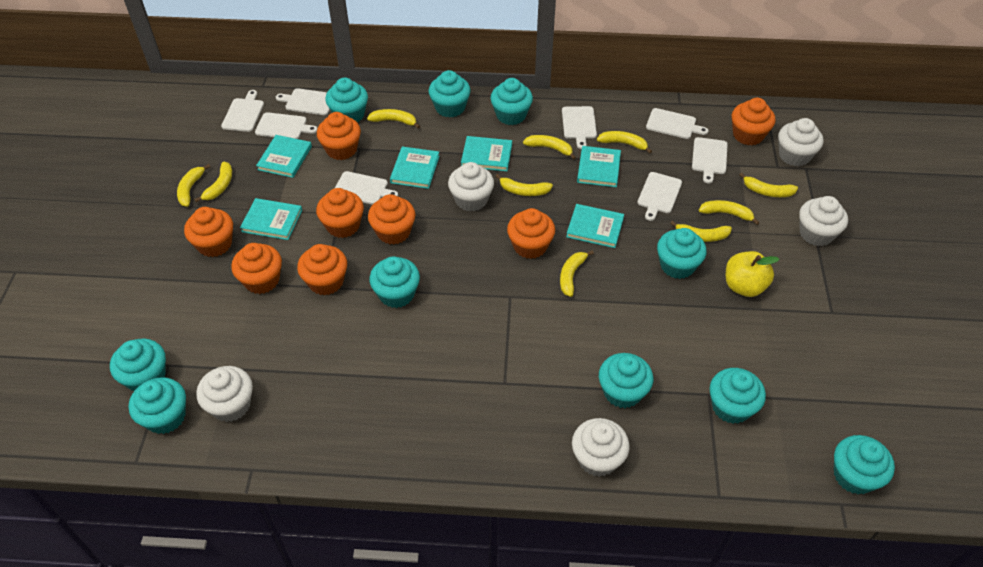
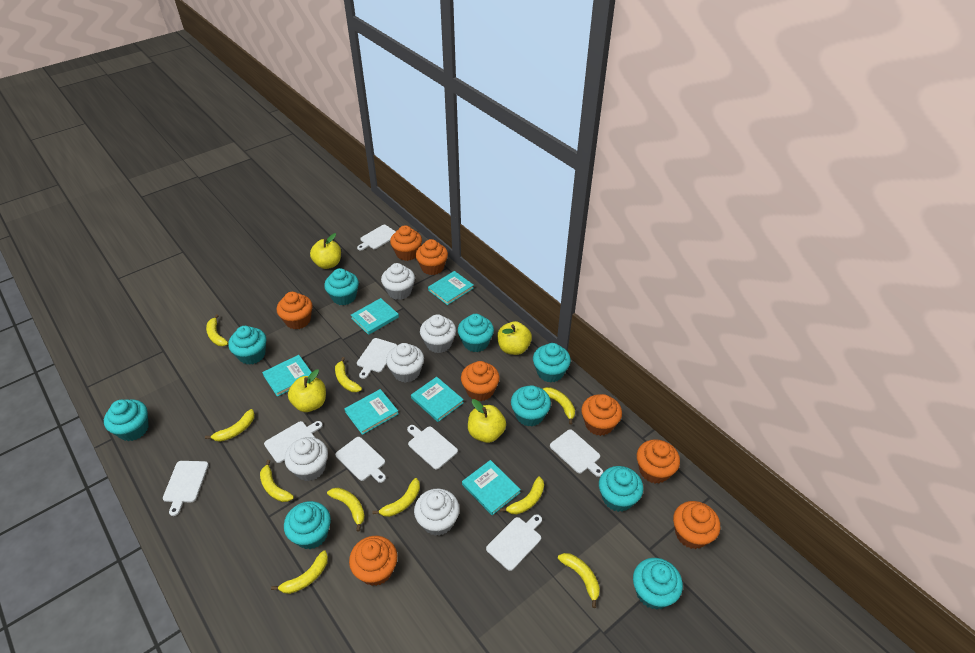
turquoise cupcake: 10 -> 9
yellow apple: 1 -> 4

